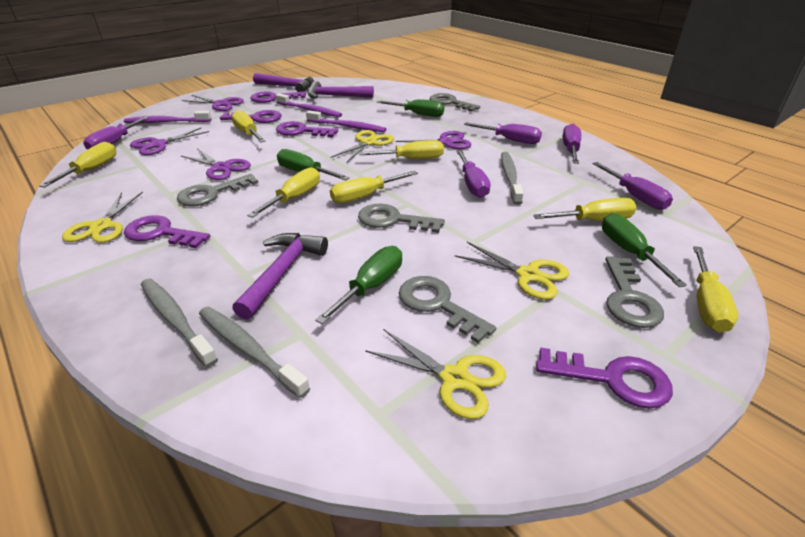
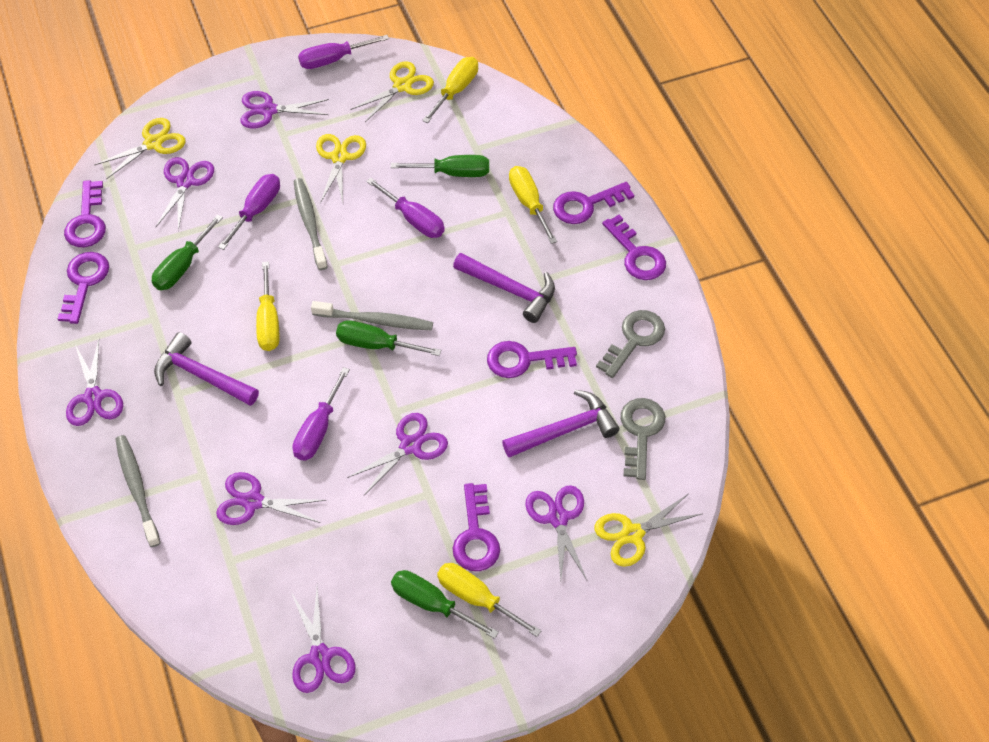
grey key: 5 -> 2
purple key: 5 -> 6
purple scissors: 4 -> 7
purple screwdriver: 5 -> 4
purple toothbrush: 3 -> 0
yellow screwdriver: 7 -> 4

